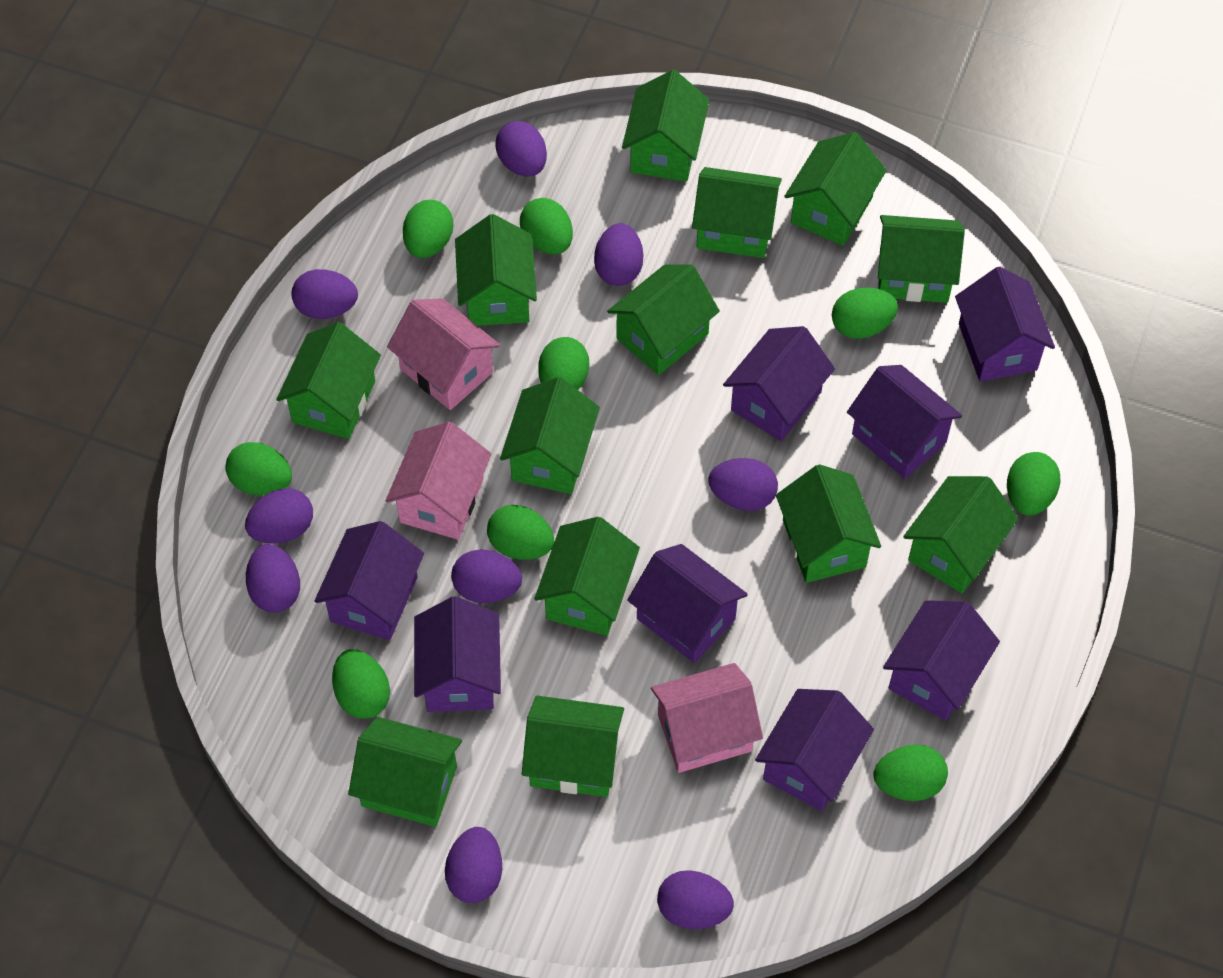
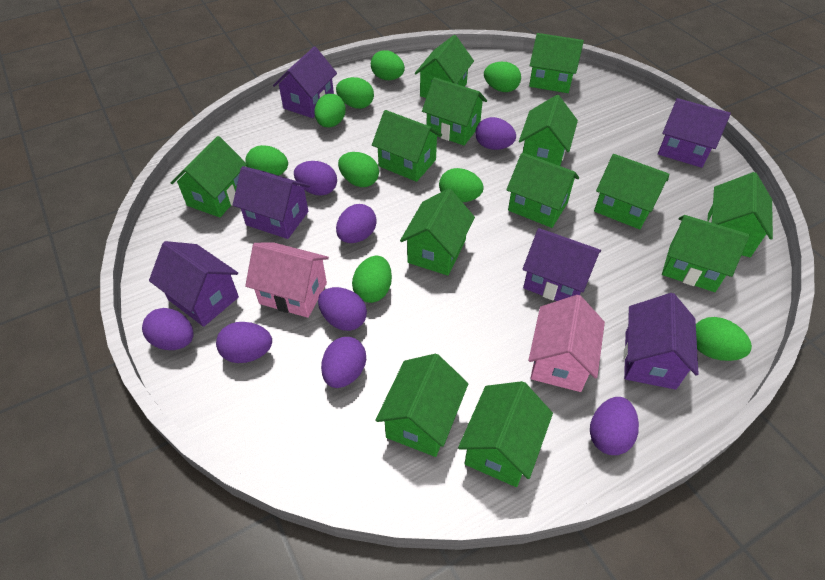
pink house: 3 -> 2
purple egg: 9 -> 8
purple house: 8 -> 6

